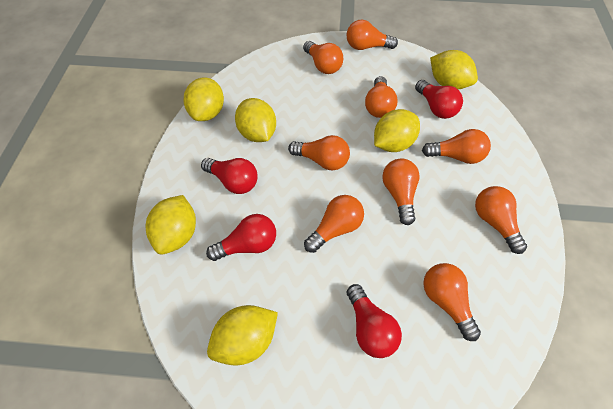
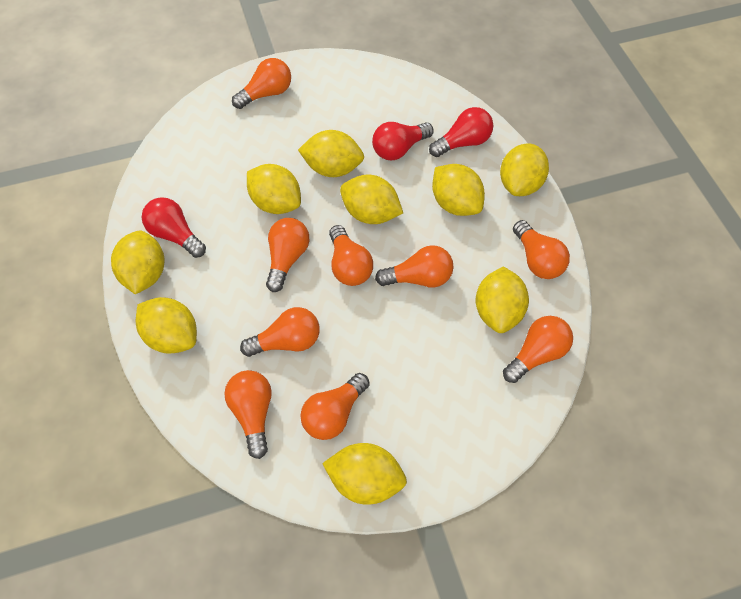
red light bulb: 4 -> 3
yellow lemon: 6 -> 9

